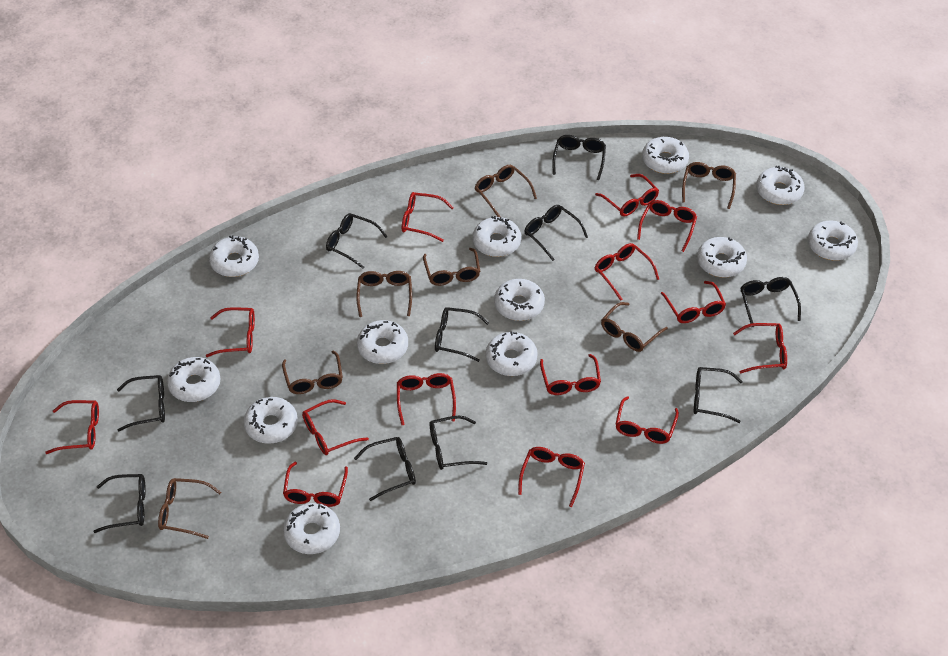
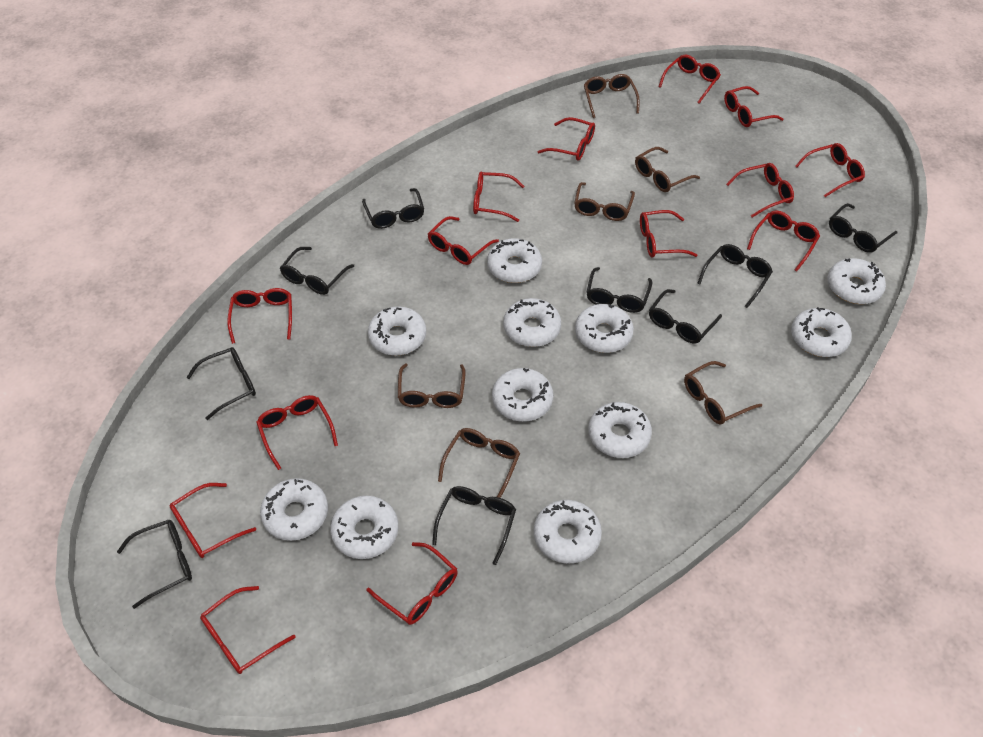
black glasses: 10 -> 9
brown glasses: 7 -> 6
white donut: 12 -> 11

